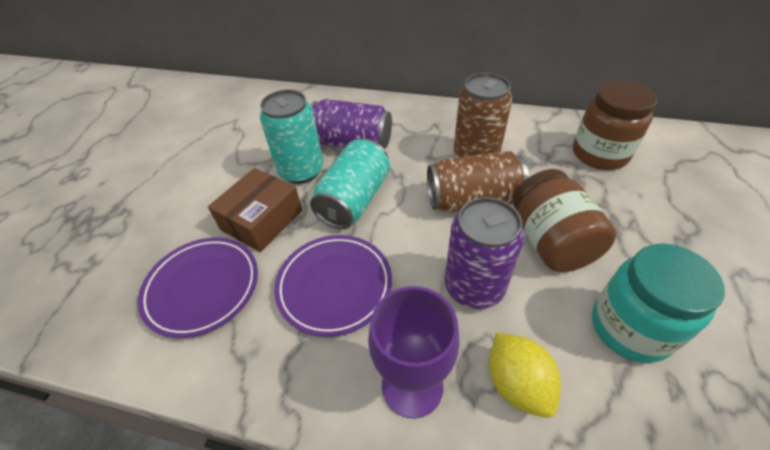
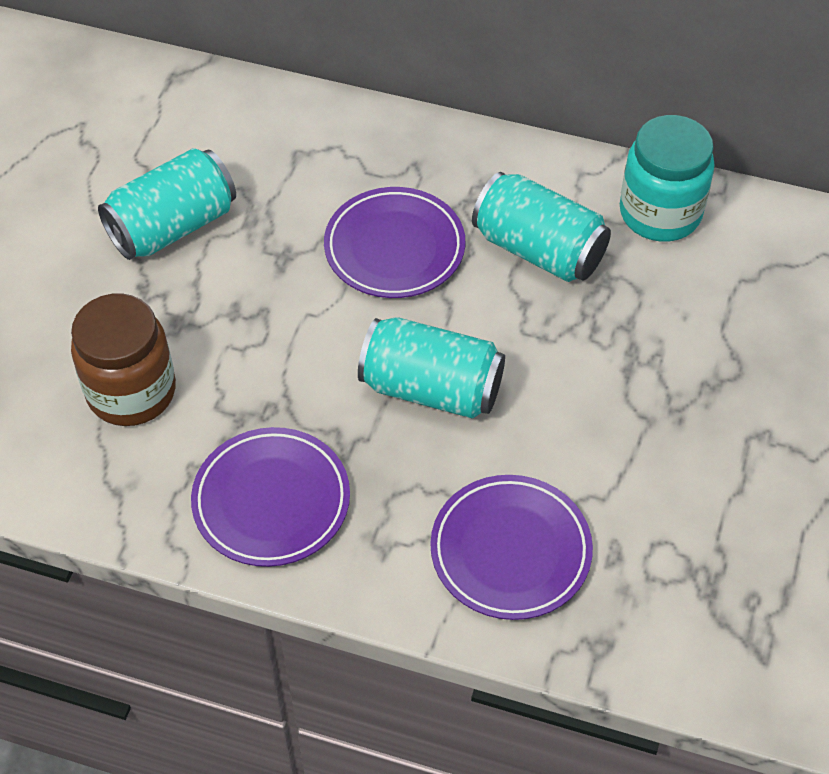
brown box: 1 -> 0
brown can: 2 -> 0
brown jar: 2 -> 1
purple can: 2 -> 0
purple goblet: 1 -> 0
purple plate: 2 -> 3
turquoise can: 2 -> 3
yellow lemon: 1 -> 0

